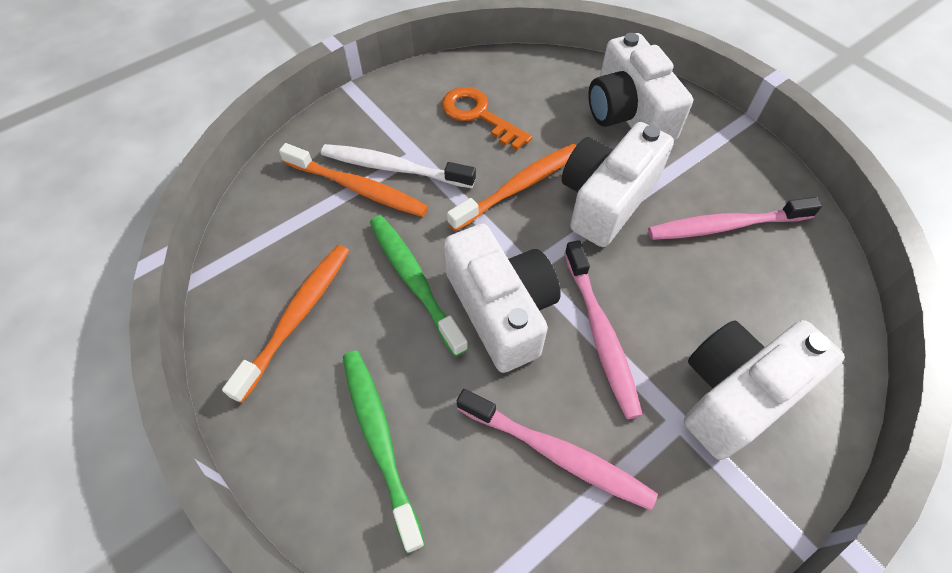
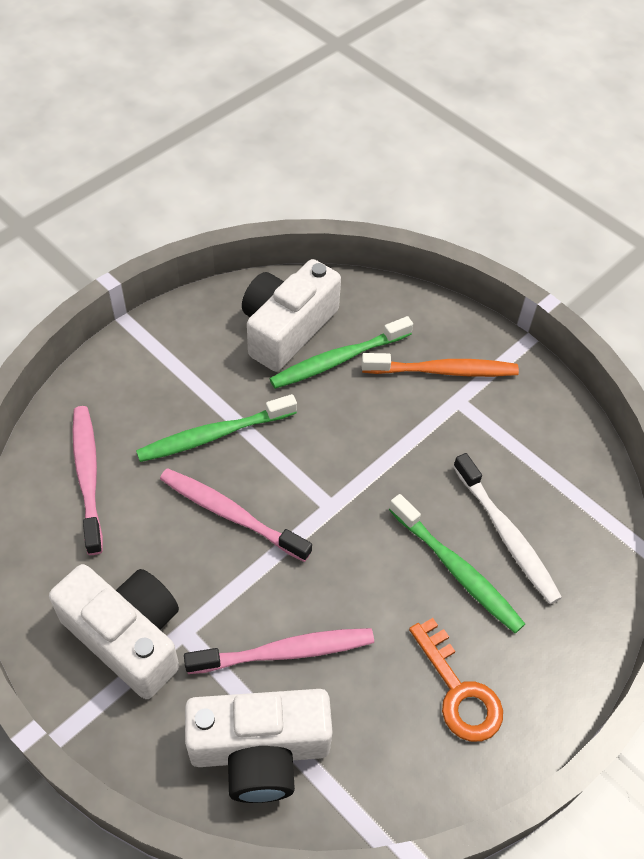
green toothbrush: 2 -> 3
orange toothbrush: 3 -> 1
white camera: 4 -> 3

